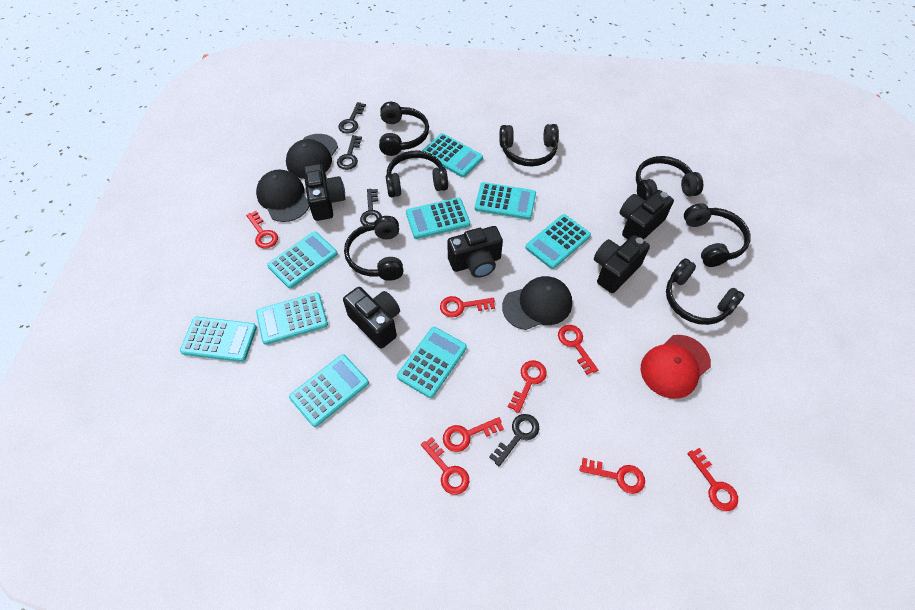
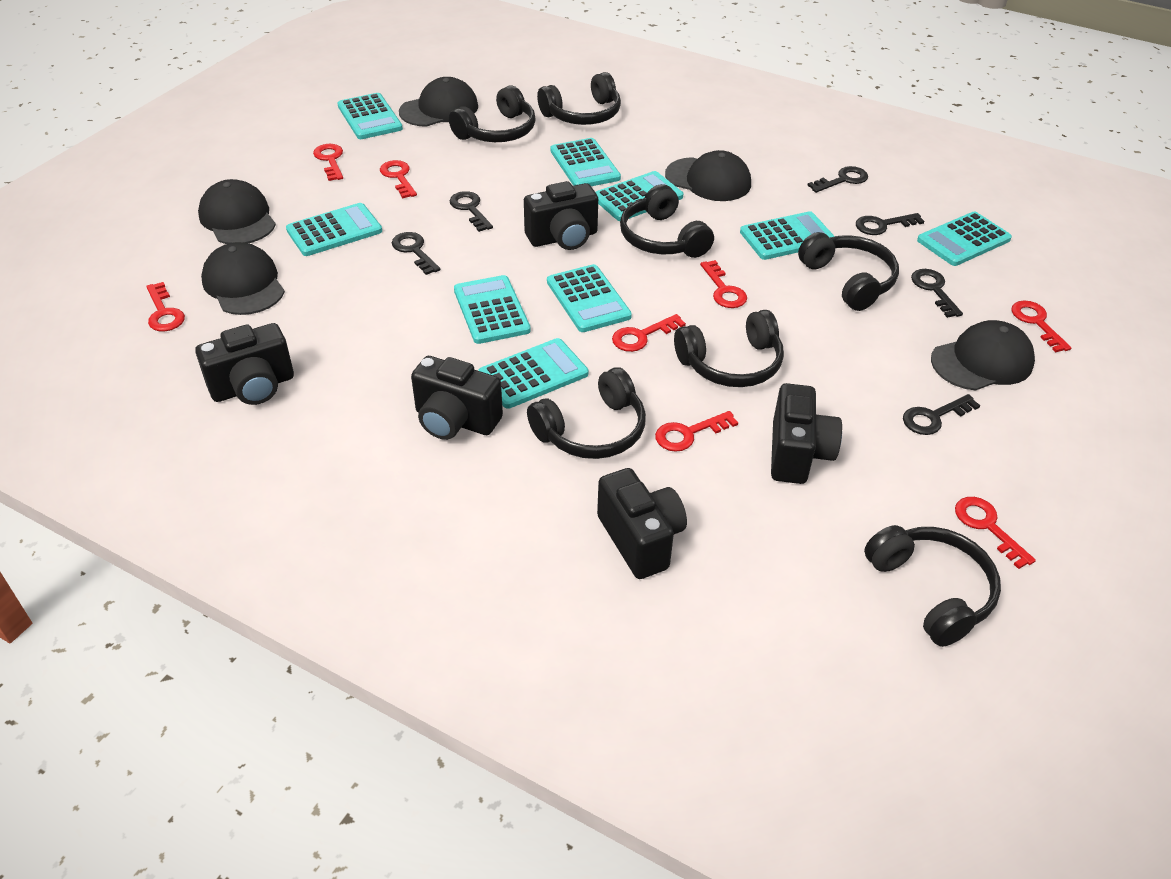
black cap: 3 -> 5
black key: 4 -> 6
red cap: 1 -> 0

